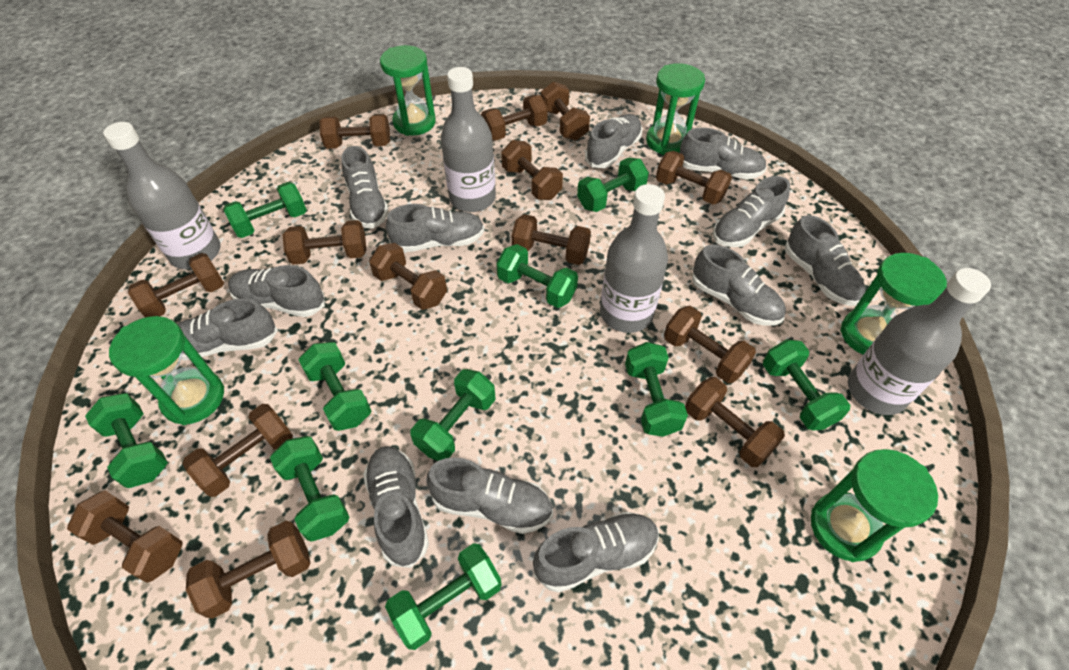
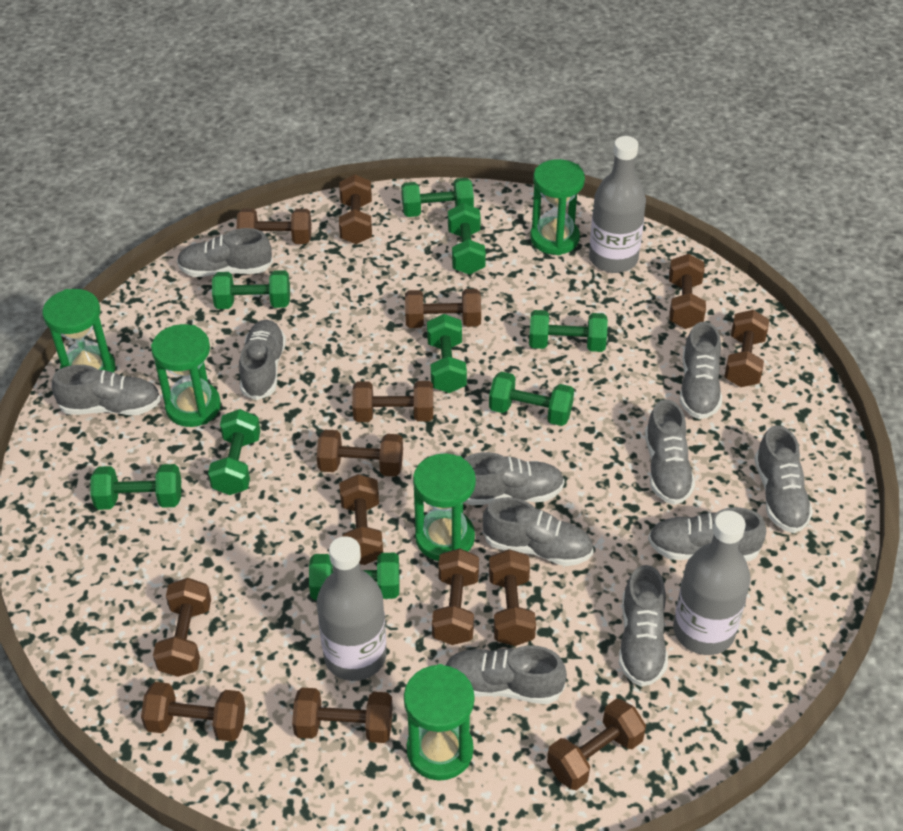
green dumbbell: 10 -> 9
grey bottle: 4 -> 3
grey shoe: 12 -> 11

